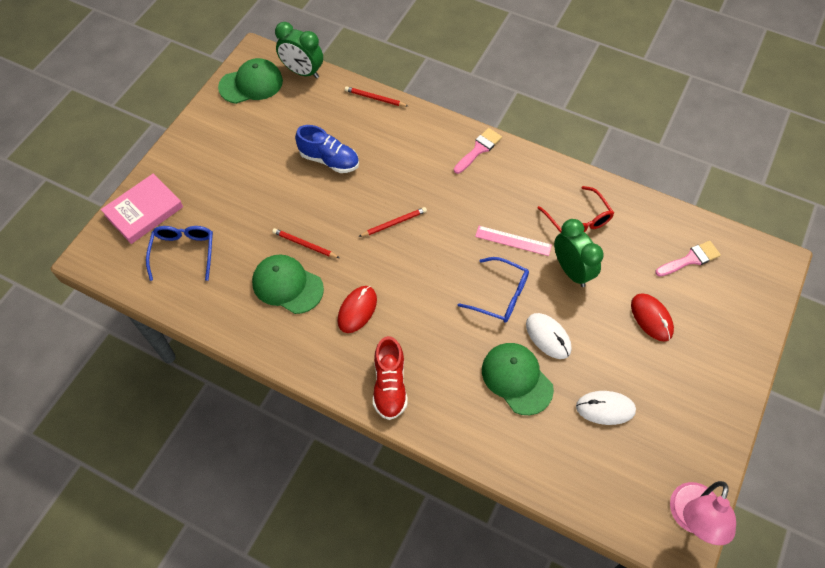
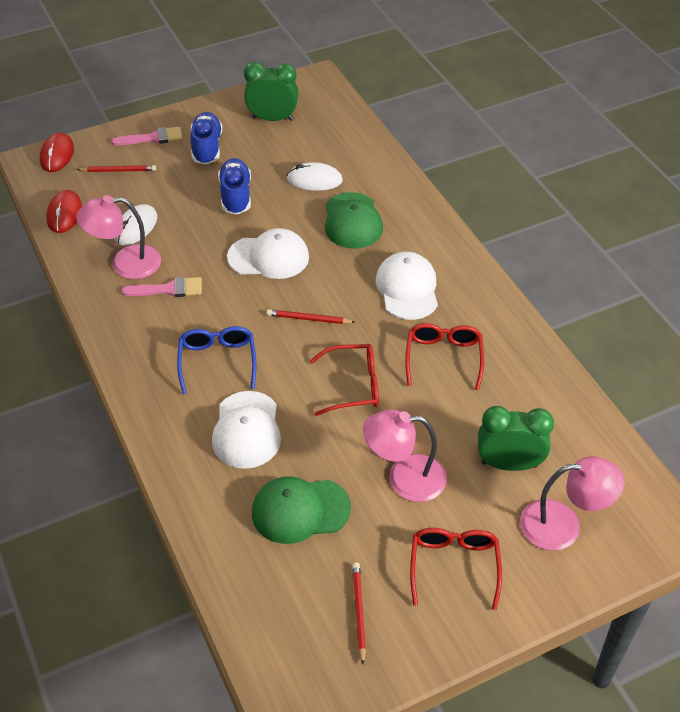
blue glasses: 2 -> 1
blue shoe: 1 -> 2
green cap: 3 -> 2
pink book: 1 -> 0
pink lamp: 1 -> 3
pink ruler: 1 -> 0
red glasses: 1 -> 3
red shoe: 1 -> 0
white cap: 0 -> 3

